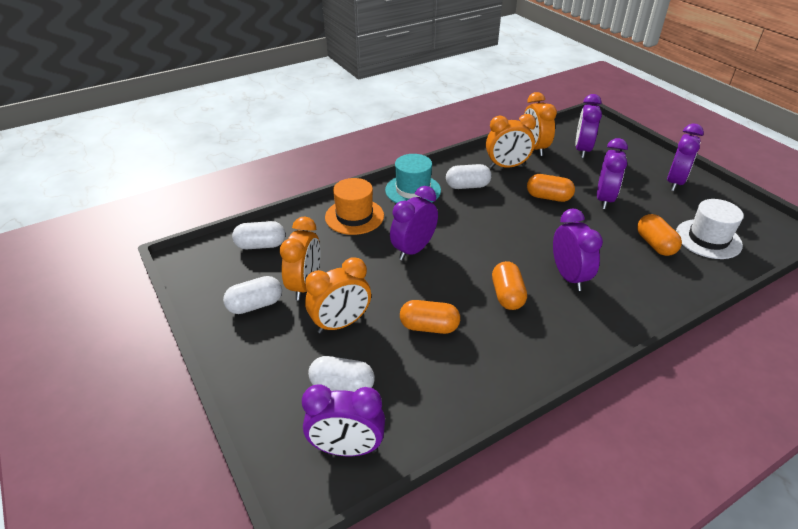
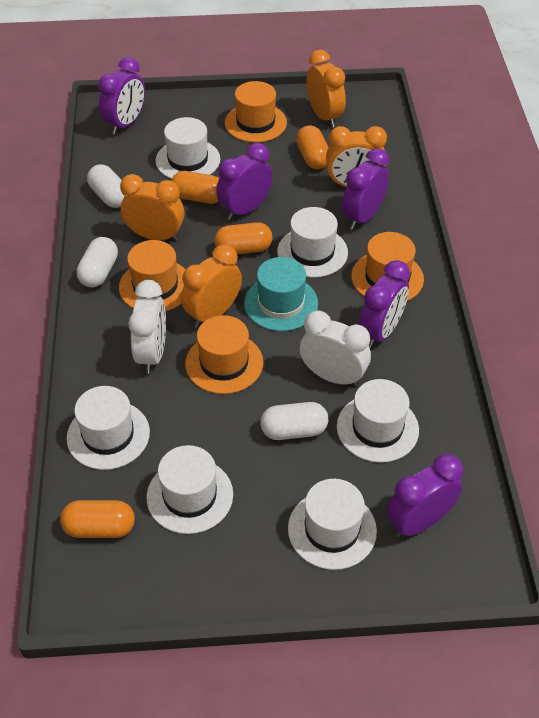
orange hat: 1 -> 4
purple clock: 6 -> 5
white capsule: 4 -> 3
white clock: 0 -> 2
white hat: 1 -> 6

